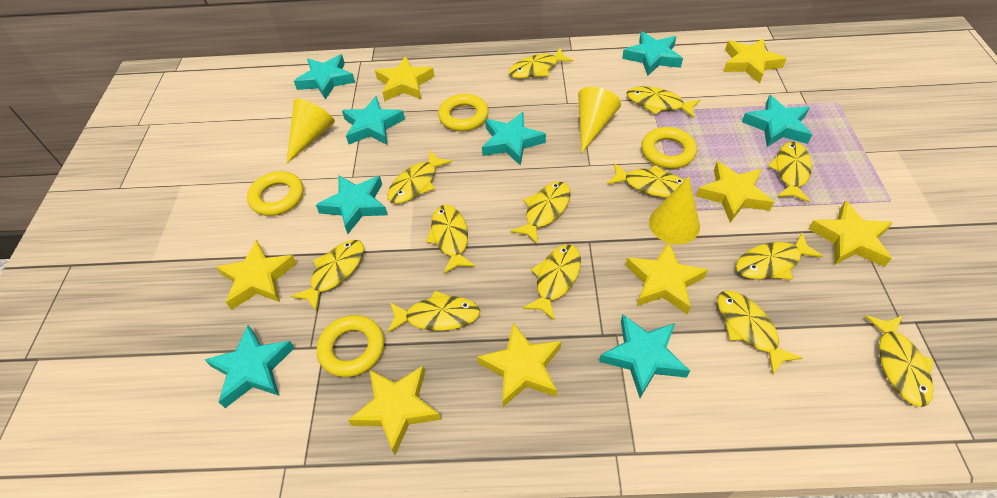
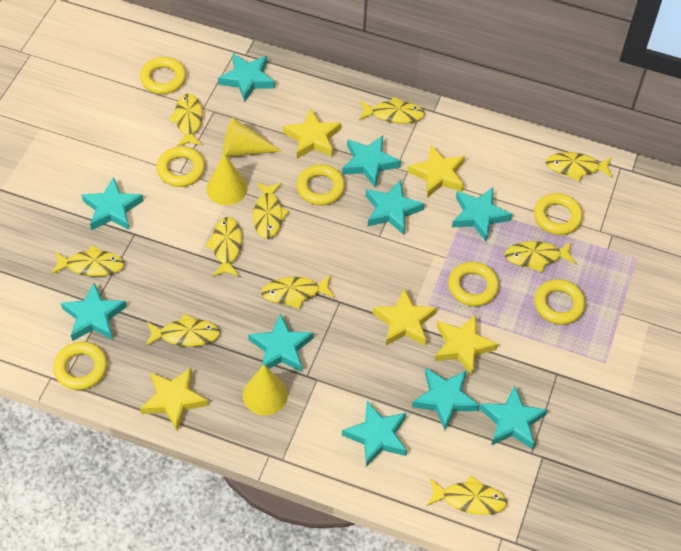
turquoise star: 8 -> 10
yellow fish: 13 -> 10
yellow ring: 4 -> 7
yellow star: 8 -> 5

